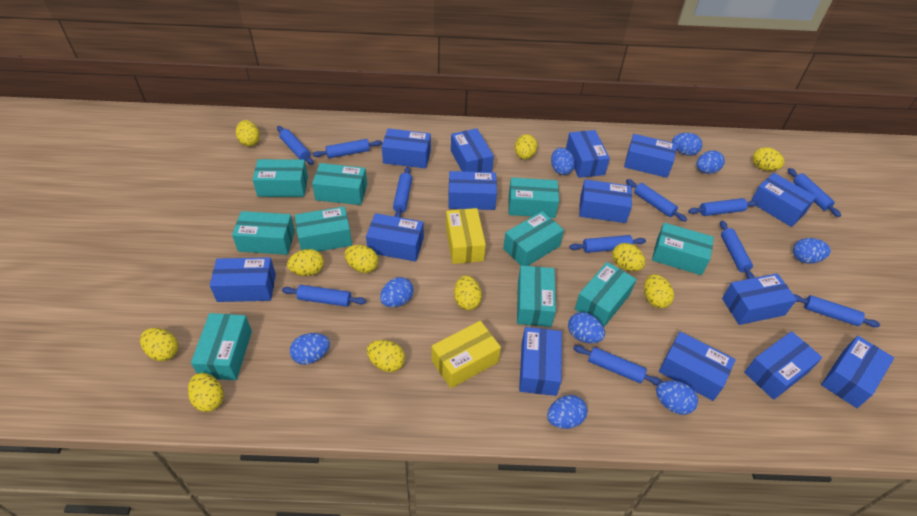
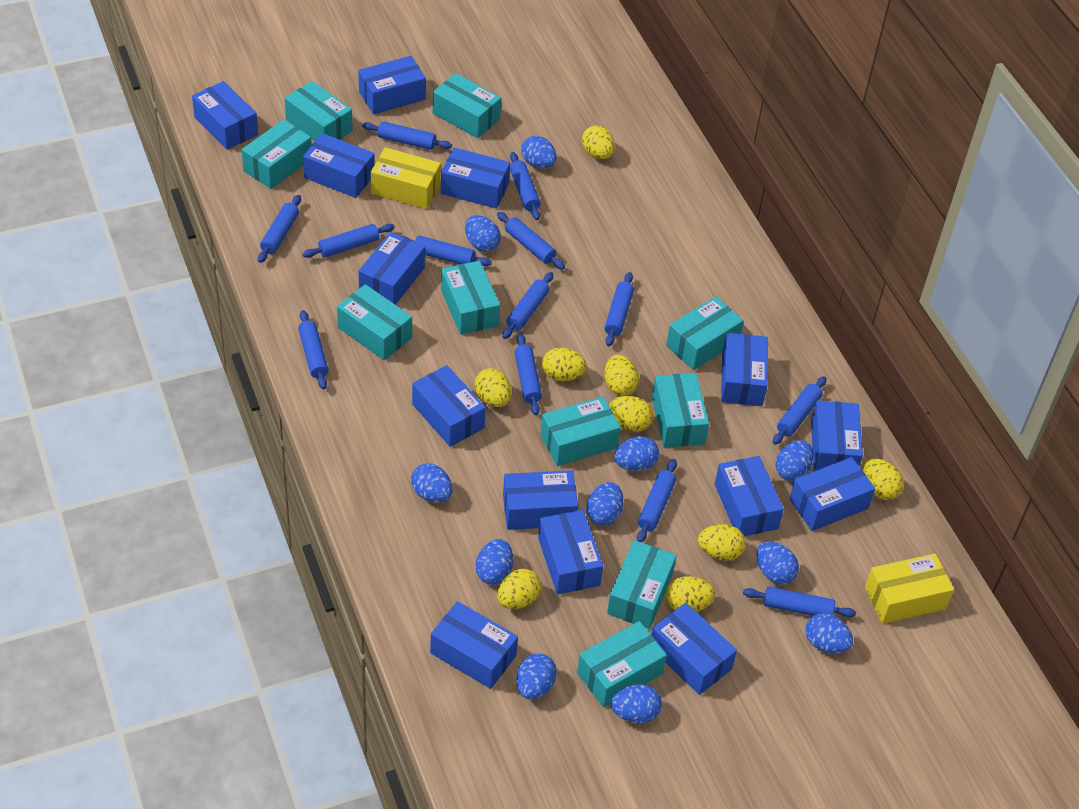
blue egg: 9 -> 11
blue rolling pin: 11 -> 13
yellow egg: 11 -> 9

